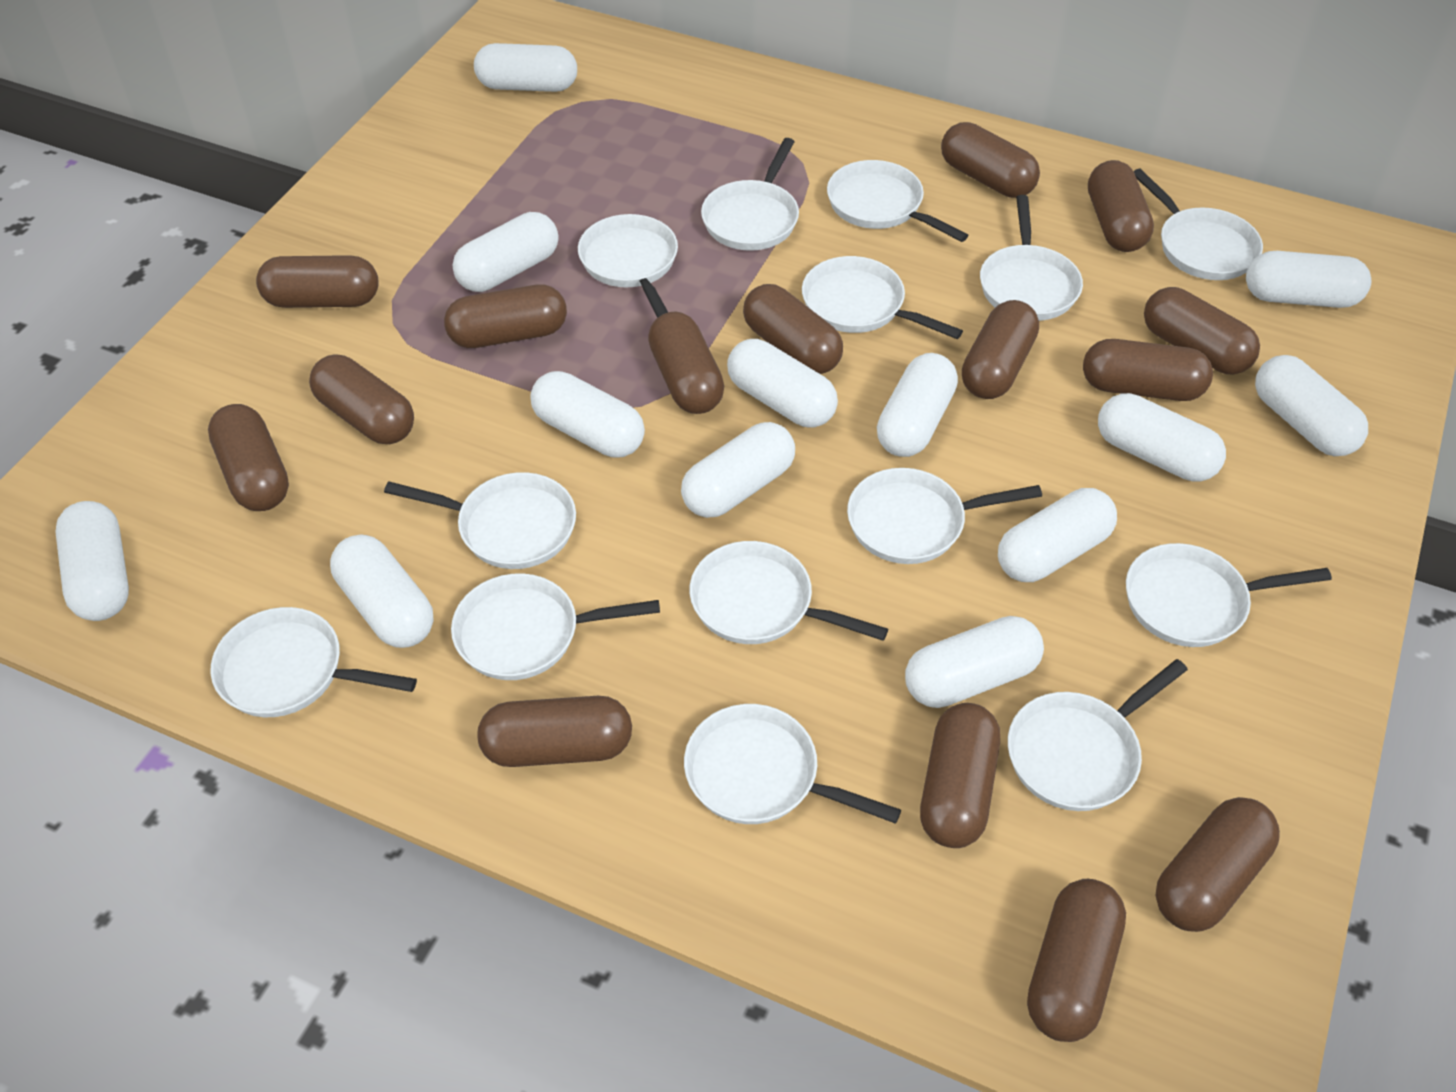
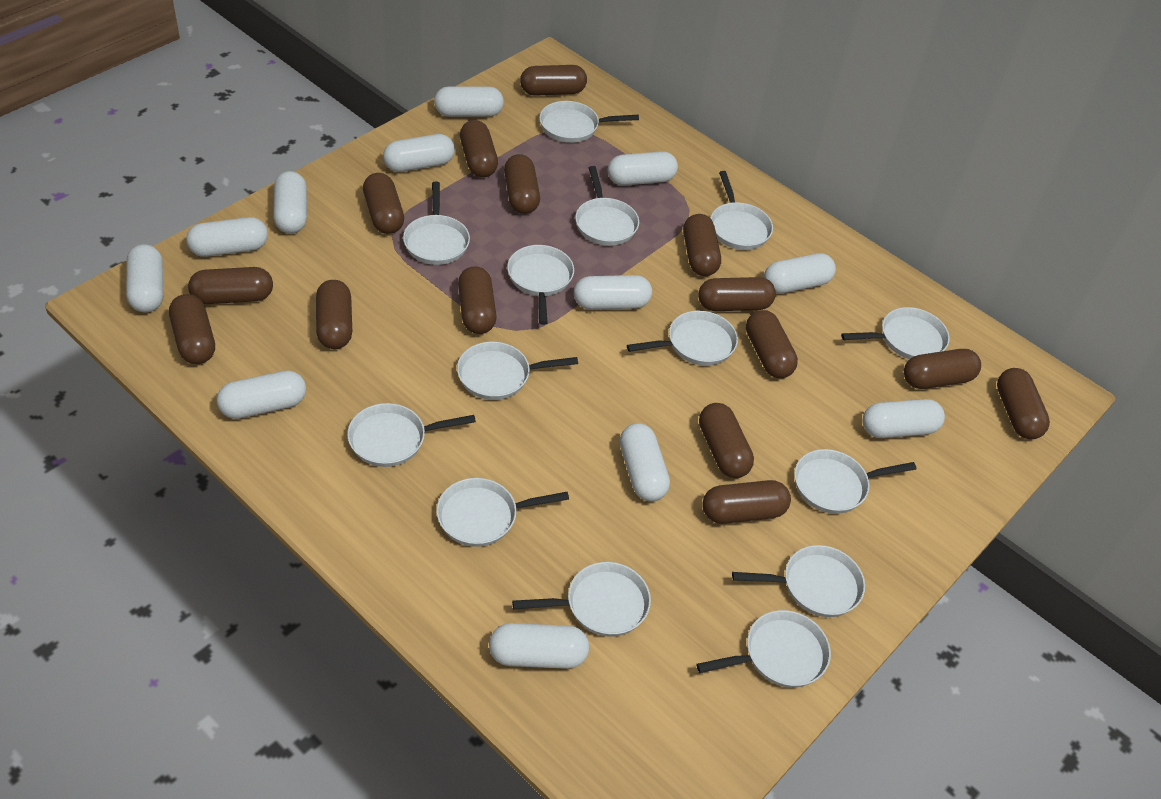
white capsule: 13 -> 12

